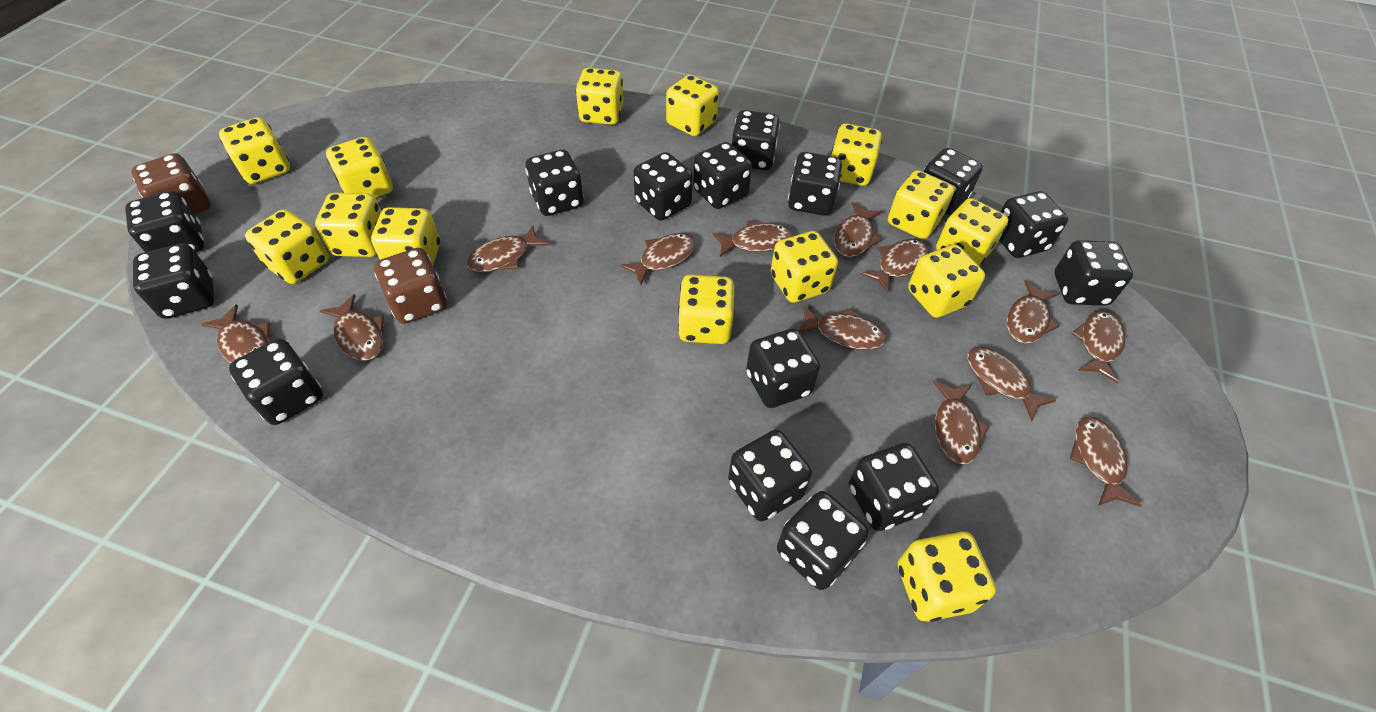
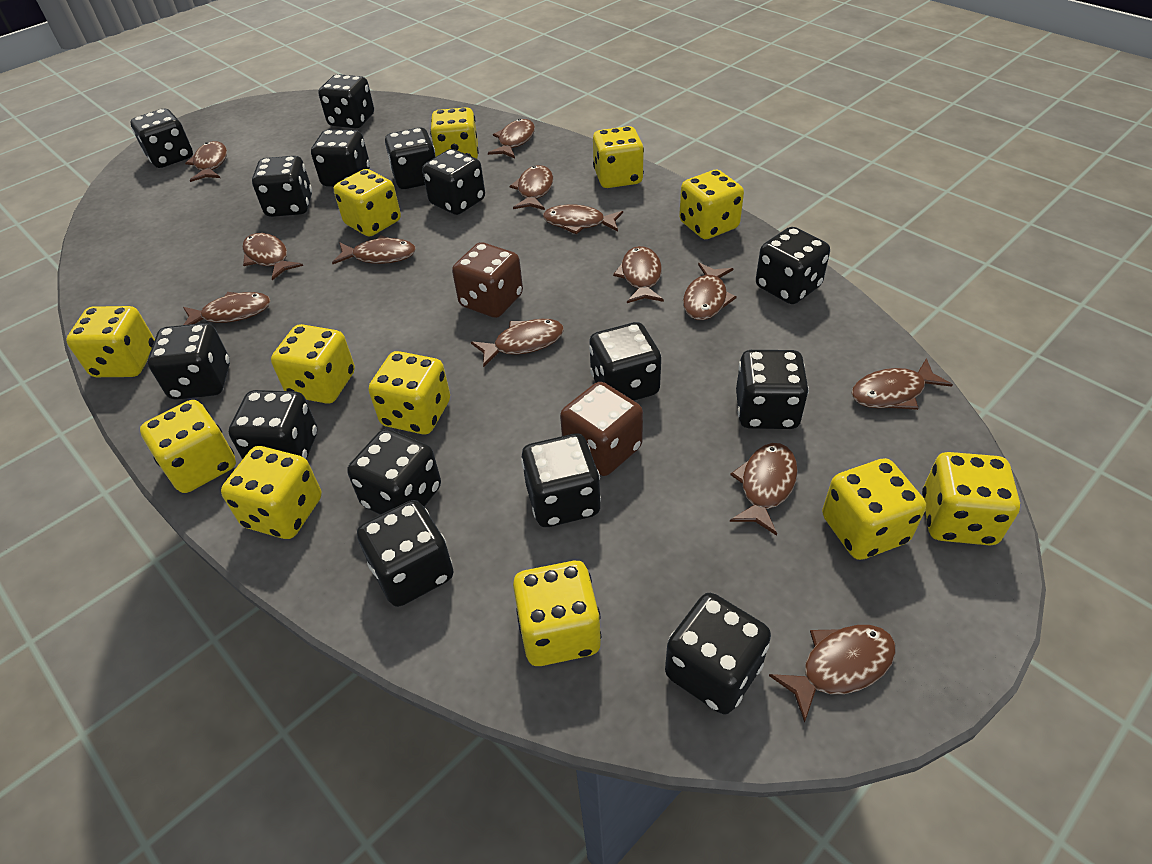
yellow dice: 14 -> 12

